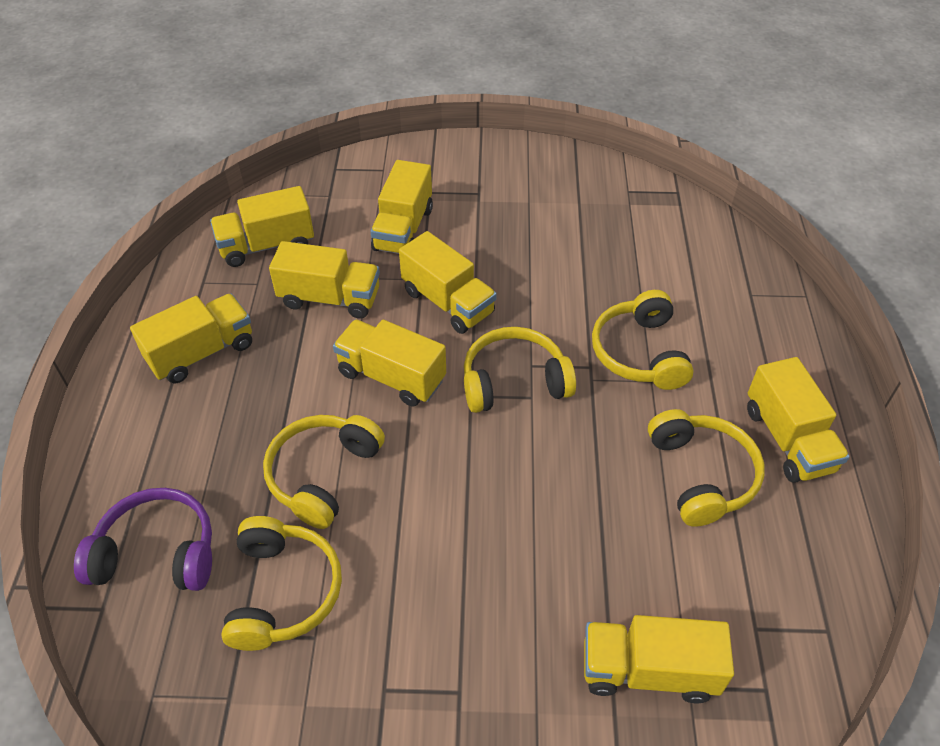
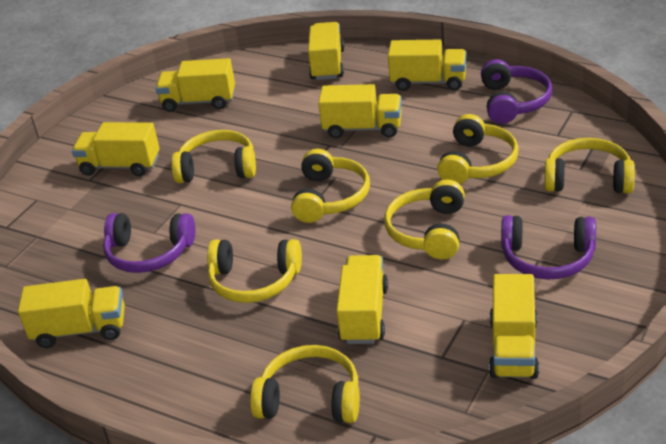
purple headphones: 1 -> 3
yellow headphones: 5 -> 7

